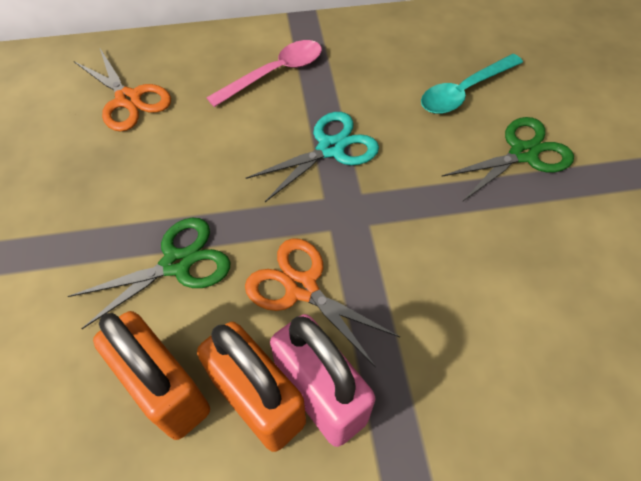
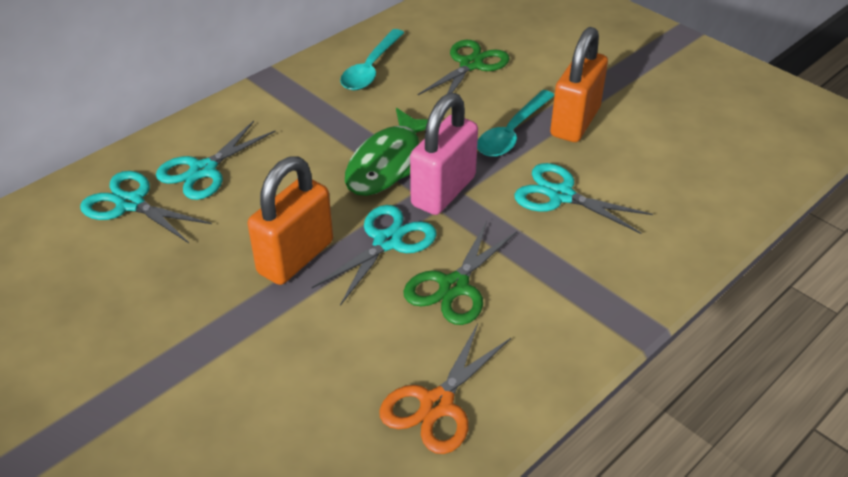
green fish: 0 -> 1
orange scissors: 2 -> 1
pink spoon: 1 -> 0
turquoise scissors: 1 -> 4
turquoise spoon: 1 -> 2

